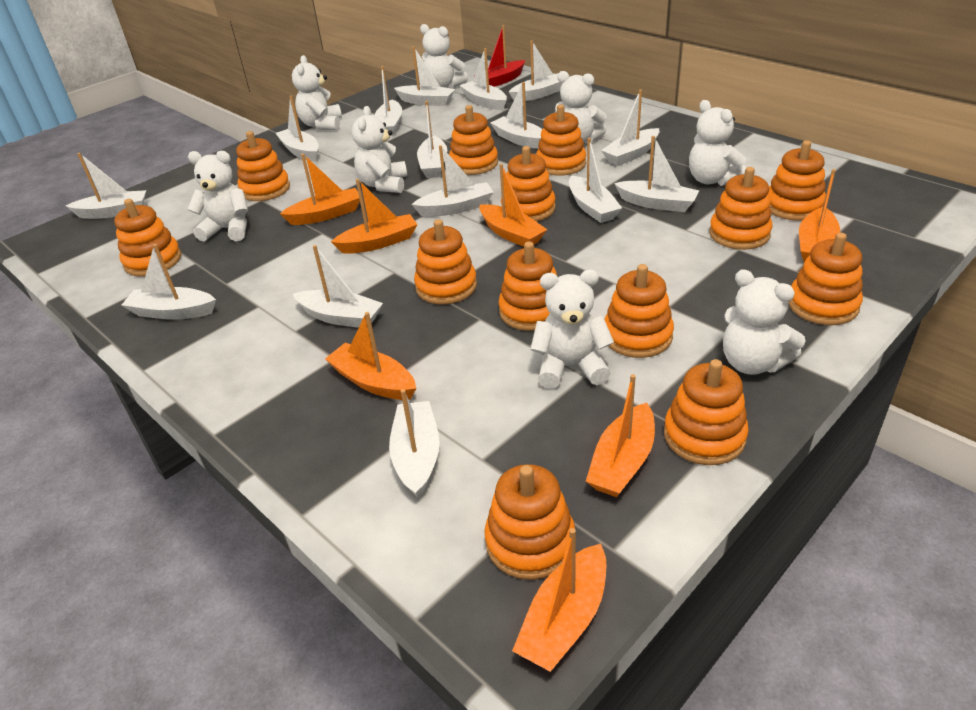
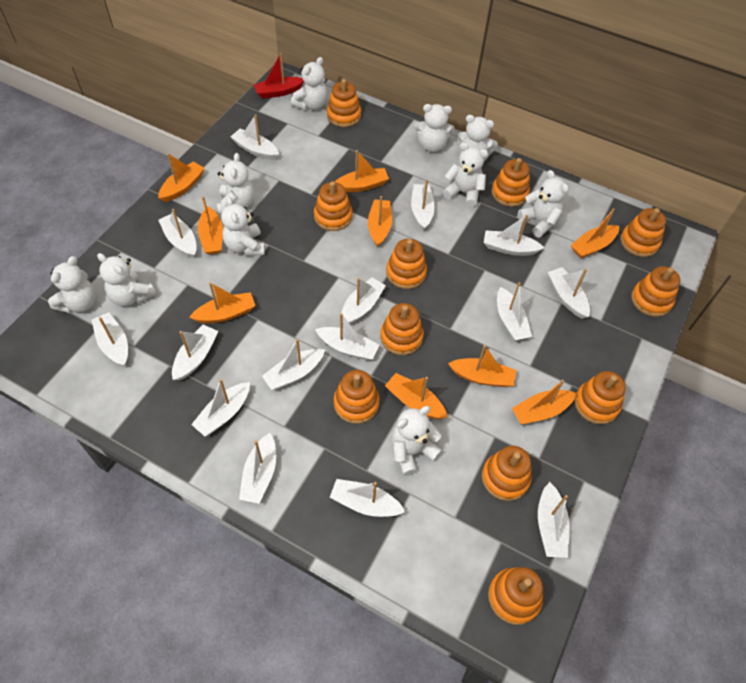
orange boat: 7 -> 9
orange stacking toy: 13 -> 11
white teddy bear: 8 -> 10

